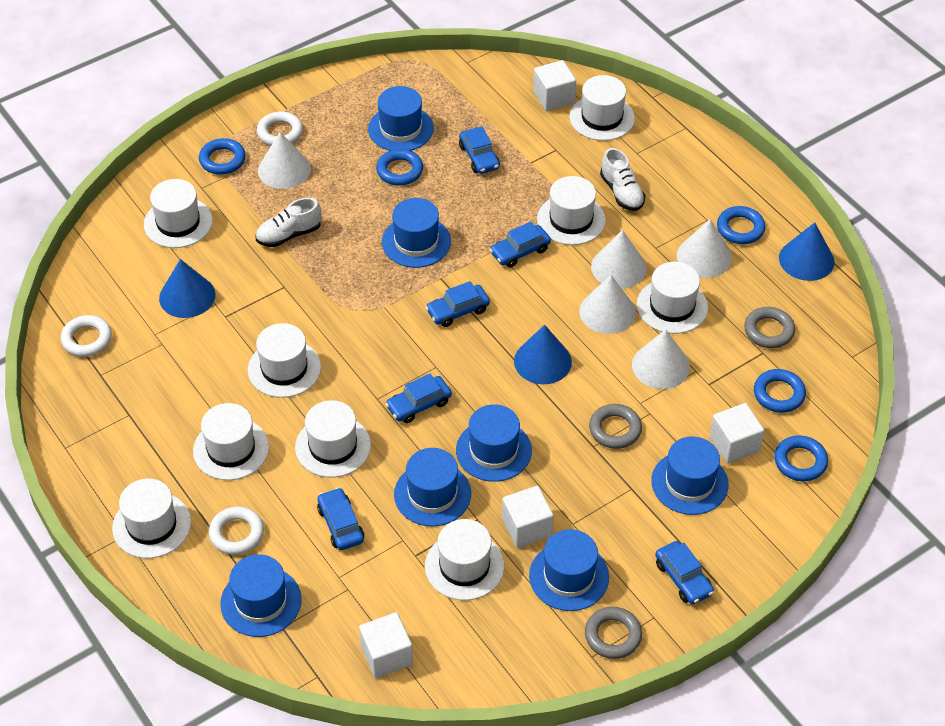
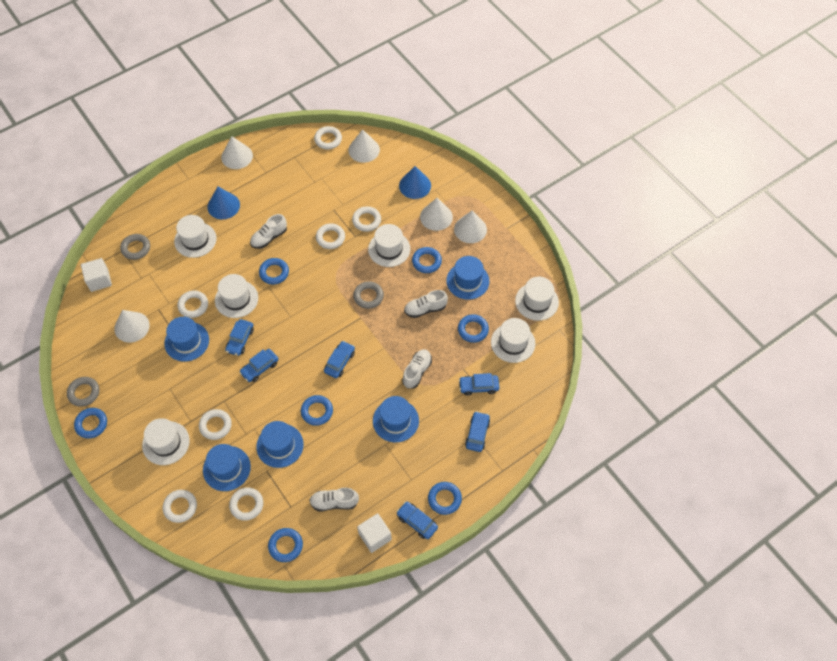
blue cone: 3 -> 2
blue hat: 7 -> 5
blue ring: 5 -> 7
white cube: 4 -> 2
white hat: 9 -> 6
white ring: 3 -> 7
white shoe: 2 -> 4

